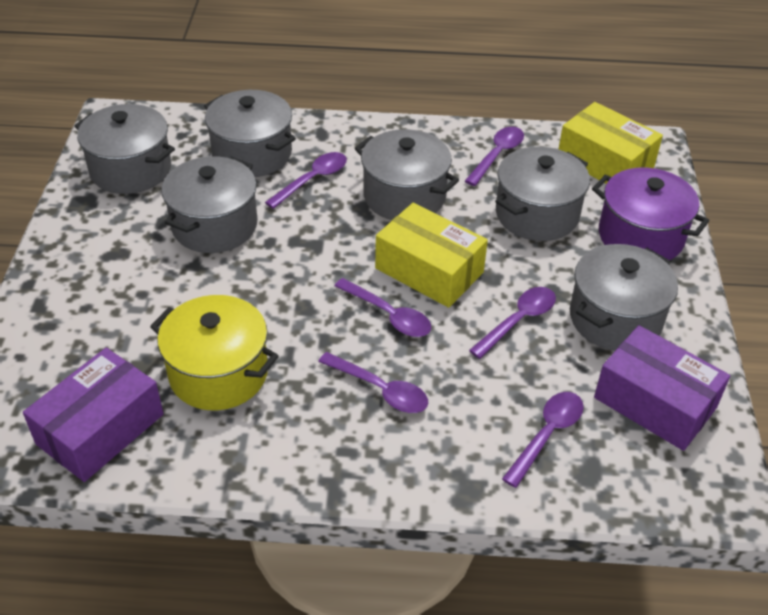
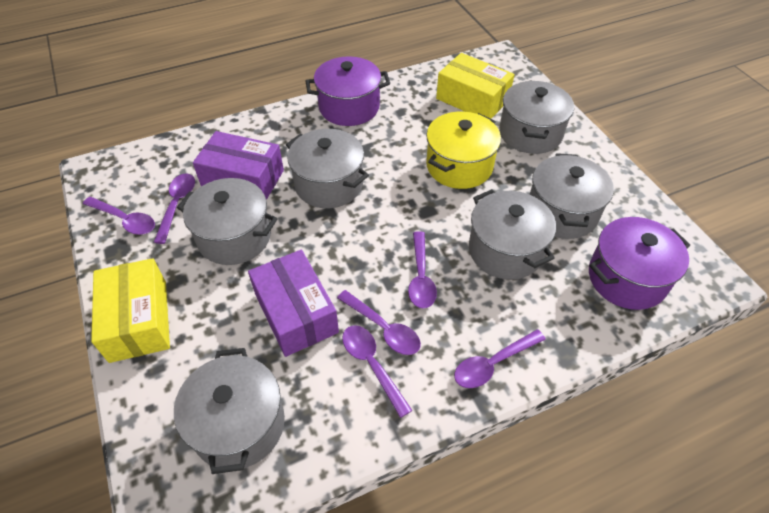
purple pot: 1 -> 2

